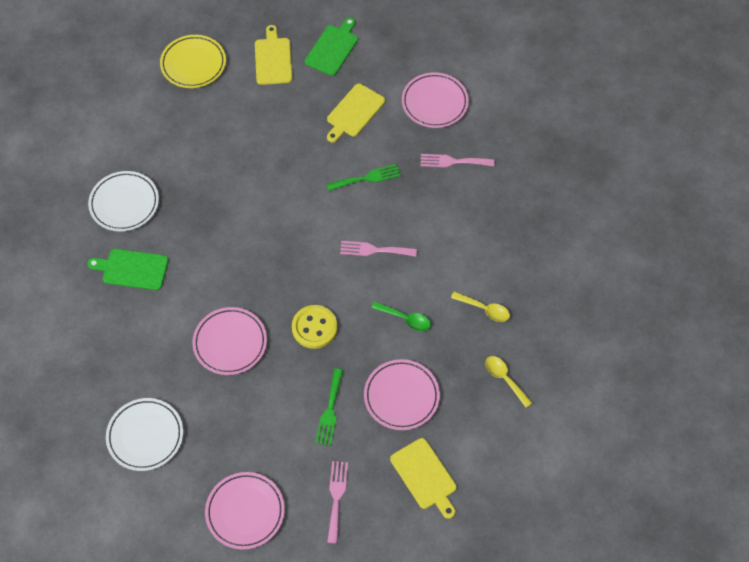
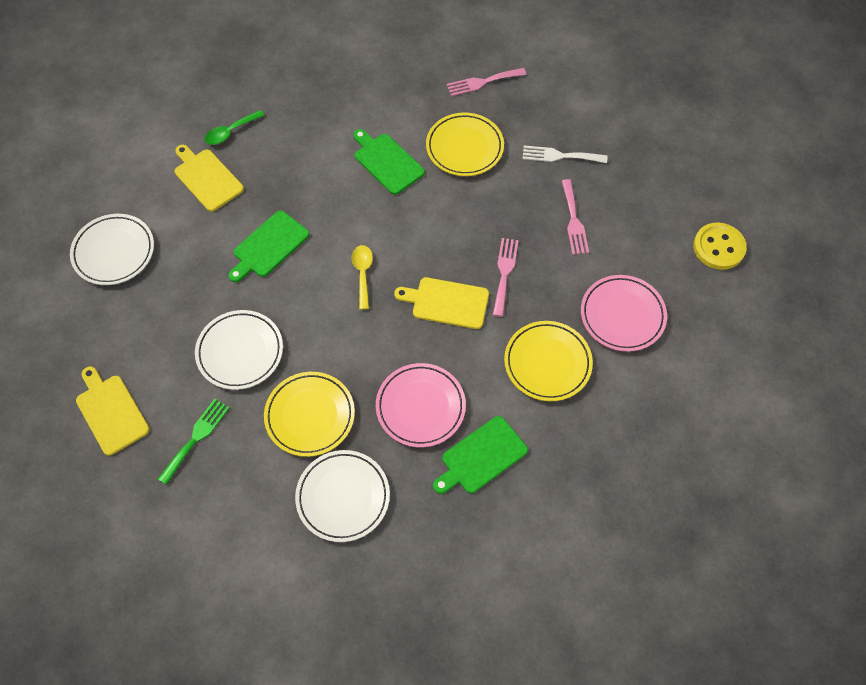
green cutting board: 2 -> 3
green fork: 2 -> 1
pink plate: 4 -> 2
white fork: 0 -> 1
white plate: 2 -> 3
yellow plate: 1 -> 3
yellow spoon: 2 -> 1

